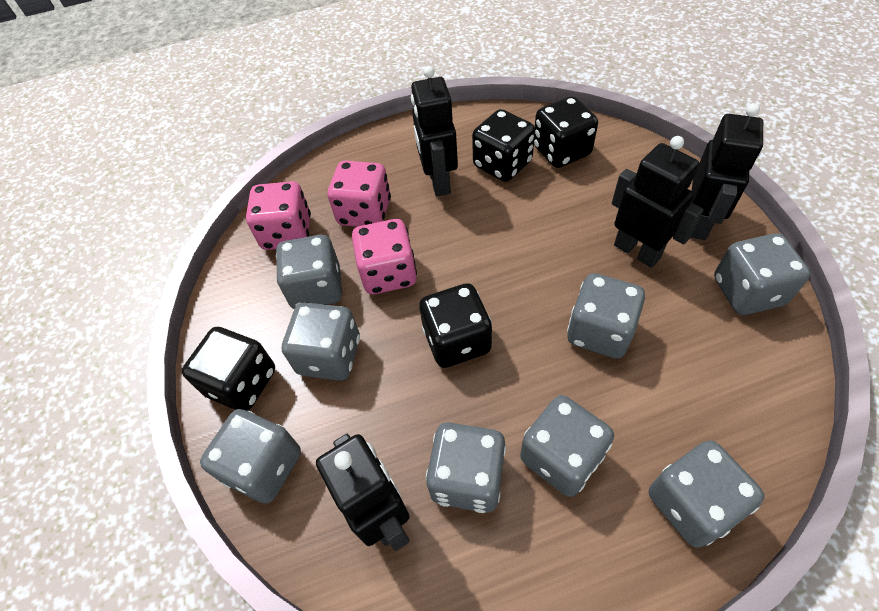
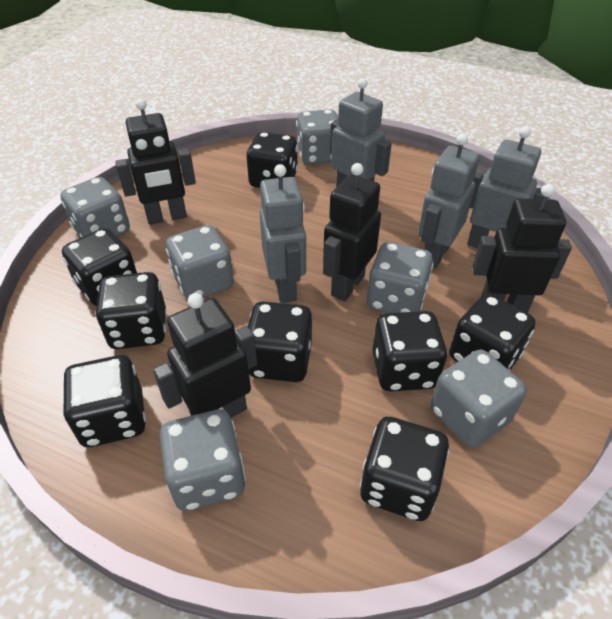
black dice: 4 -> 8
grey dice: 8 -> 6
grey robot: 0 -> 4
pink dice: 3 -> 0

